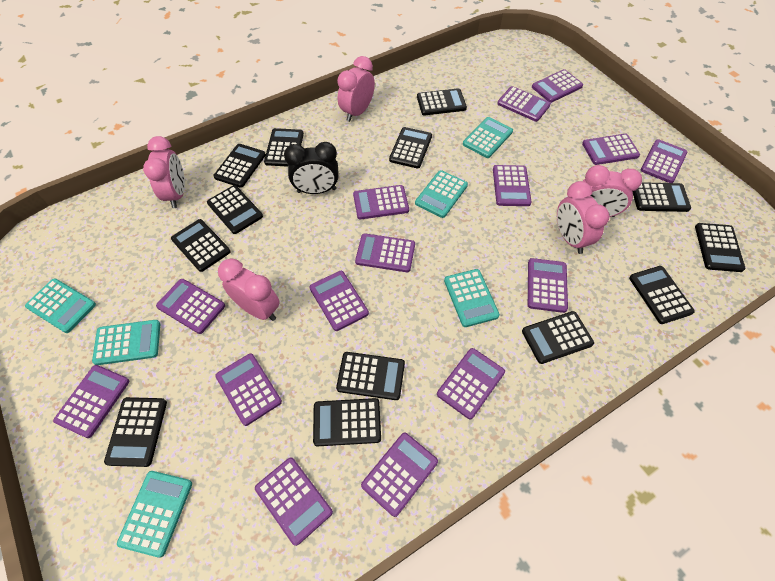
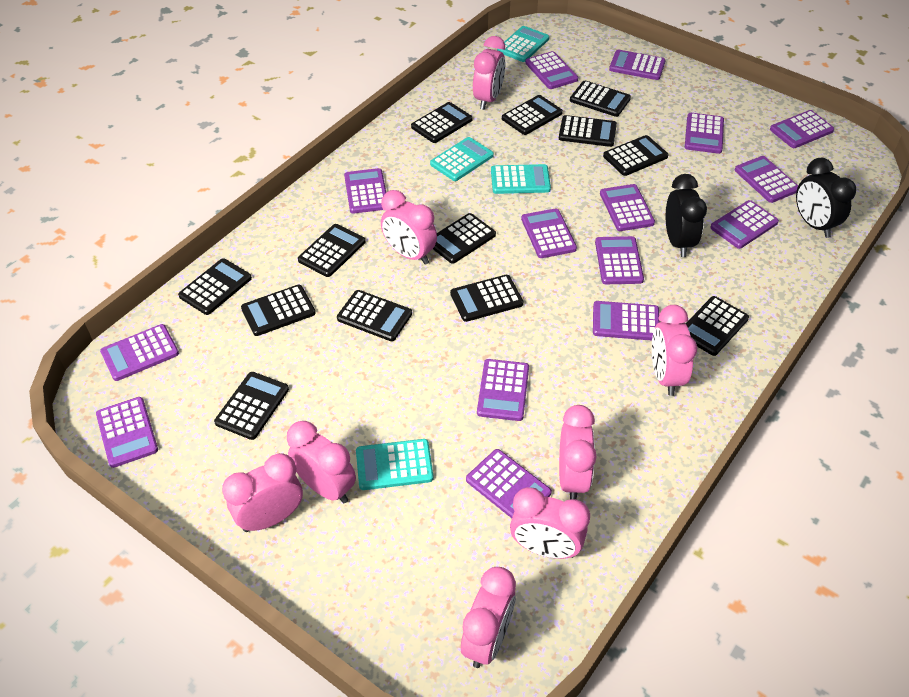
black clock: 1 -> 2
pink clock: 5 -> 8
turquoise calculator: 6 -> 4

